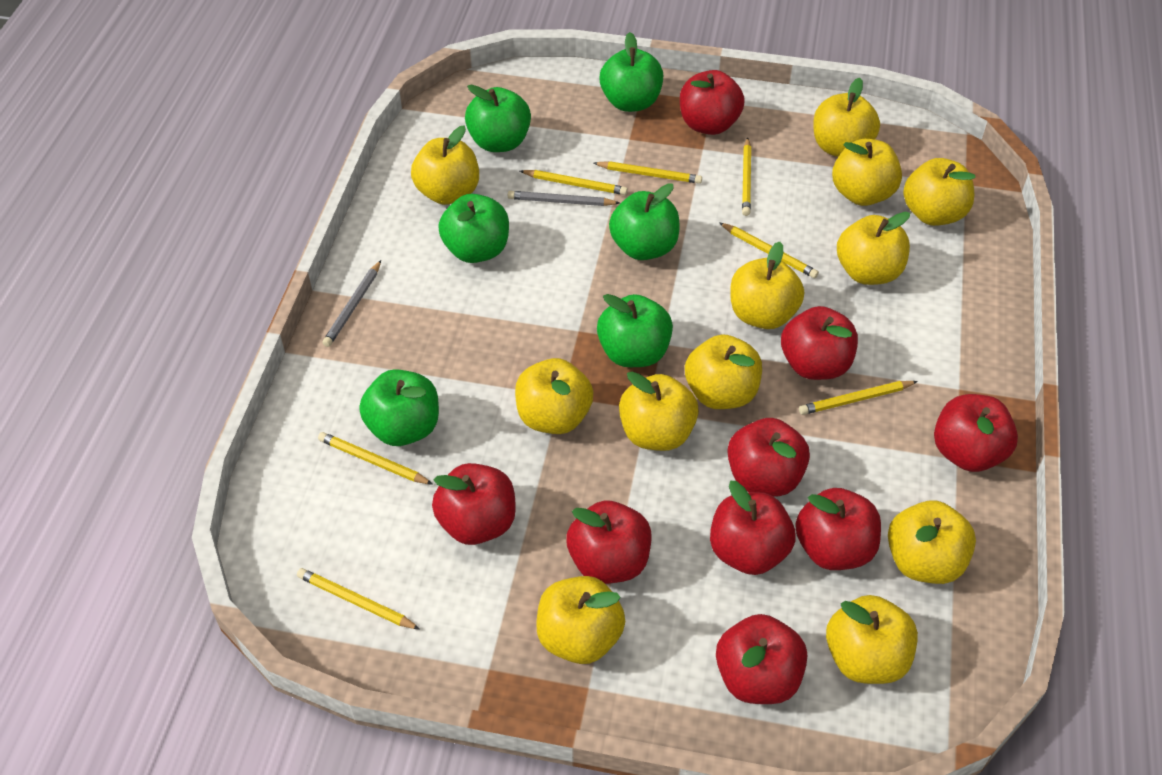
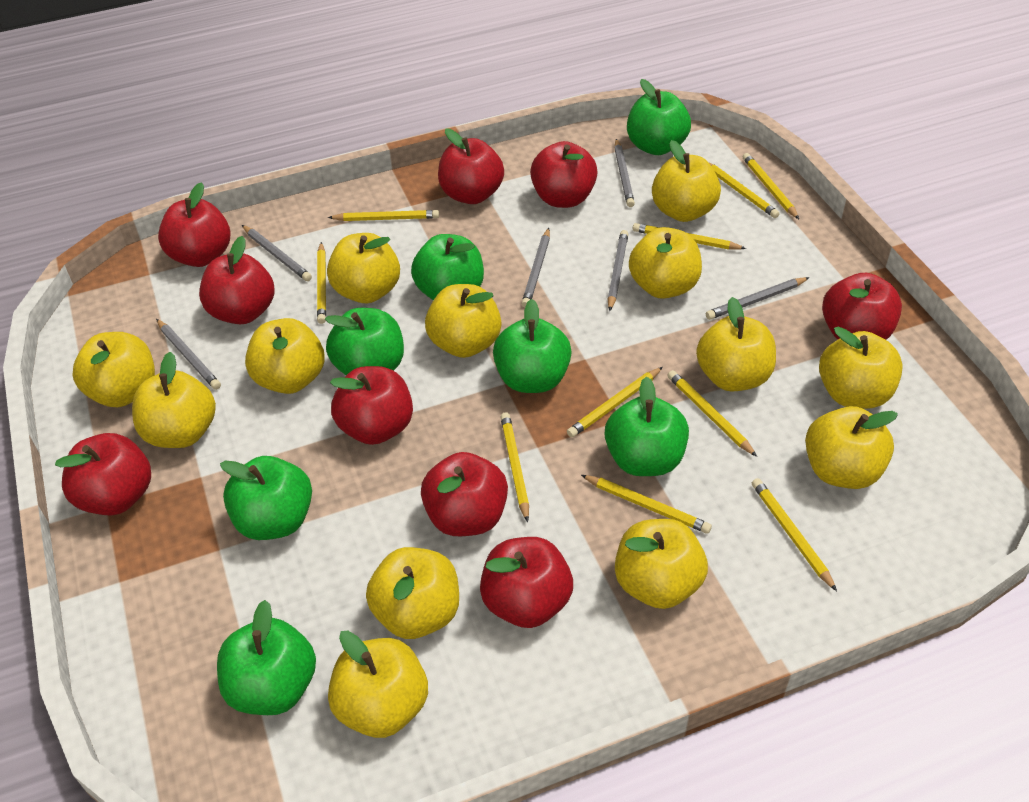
green apple: 6 -> 7
grey pencil: 2 -> 6
yellow apple: 12 -> 13
yellow pencil: 7 -> 10

